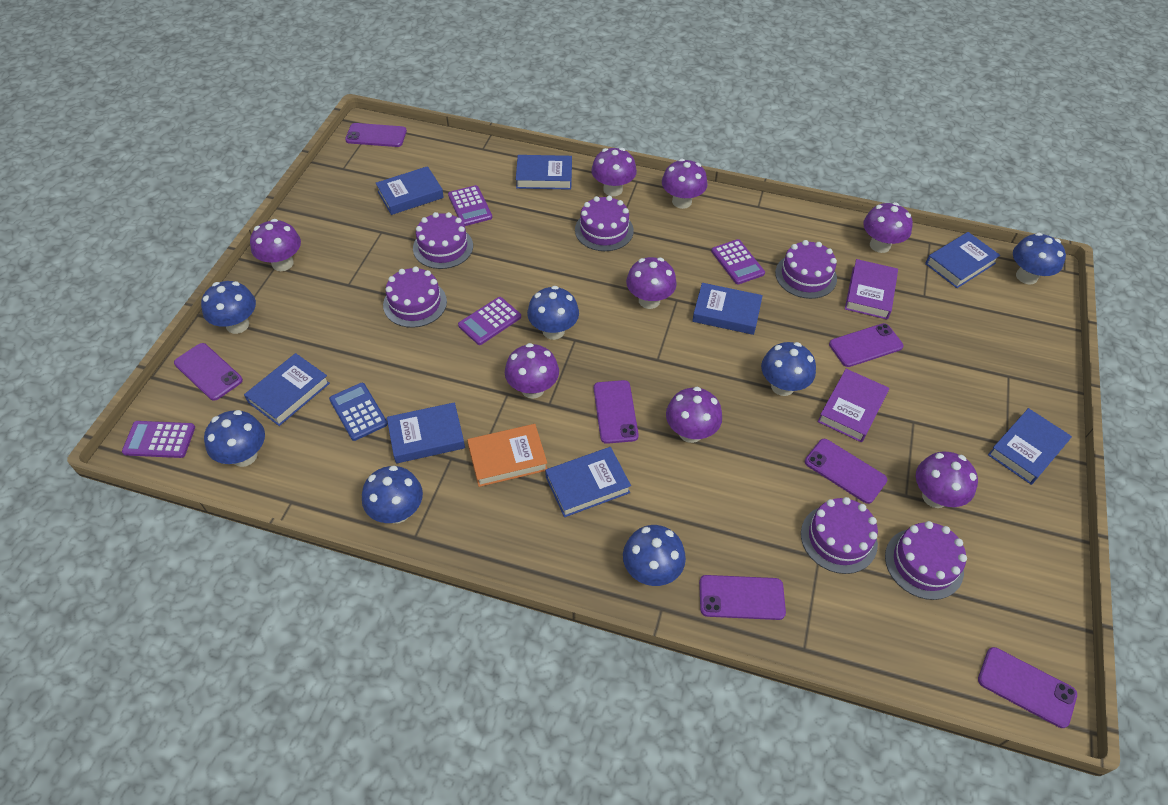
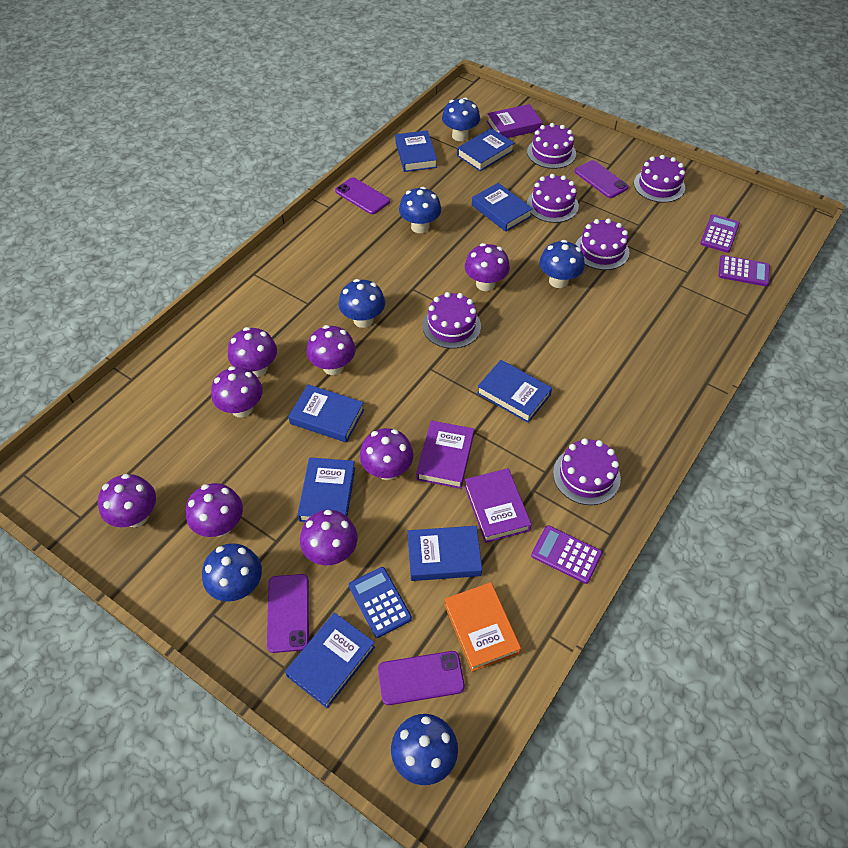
blue mushroom: 7 -> 6
purple book: 2 -> 3
purple calculator: 4 -> 3
purple phone: 7 -> 4

